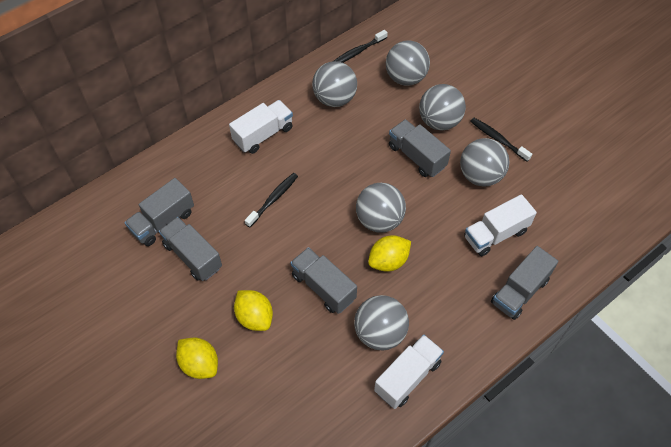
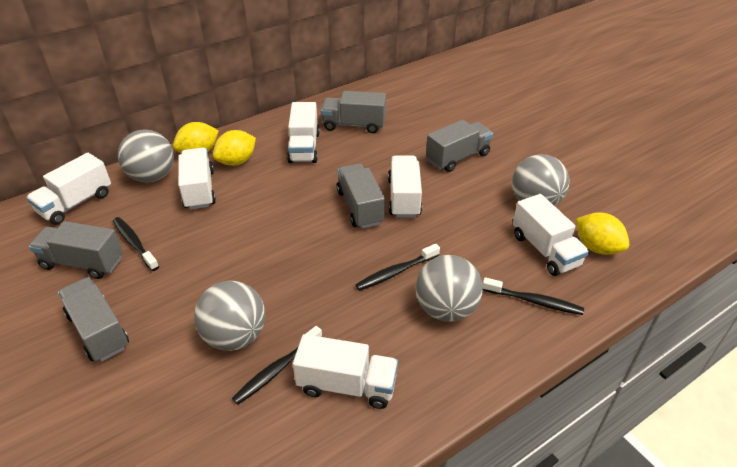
black toothbrush: 3 -> 4
grey ball: 6 -> 4
white truck: 3 -> 6

